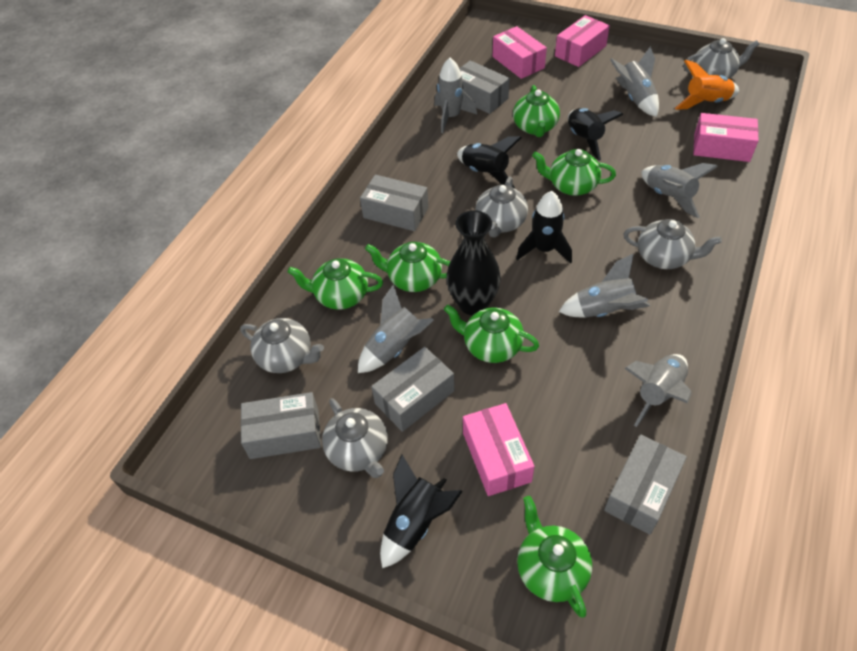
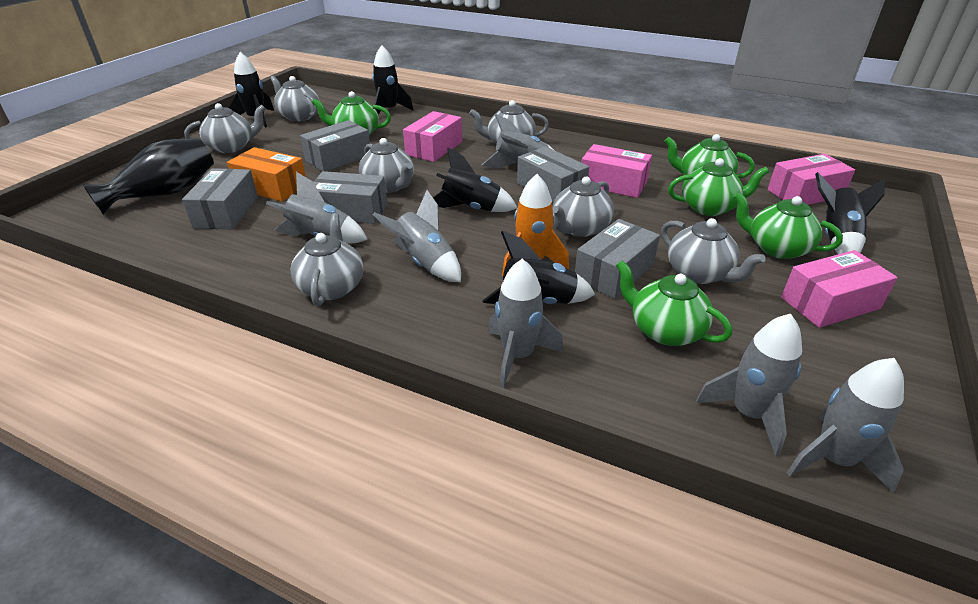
black rocket: 4 -> 5
green teapot: 6 -> 5
grey teapot: 5 -> 7
orange box: 0 -> 1

